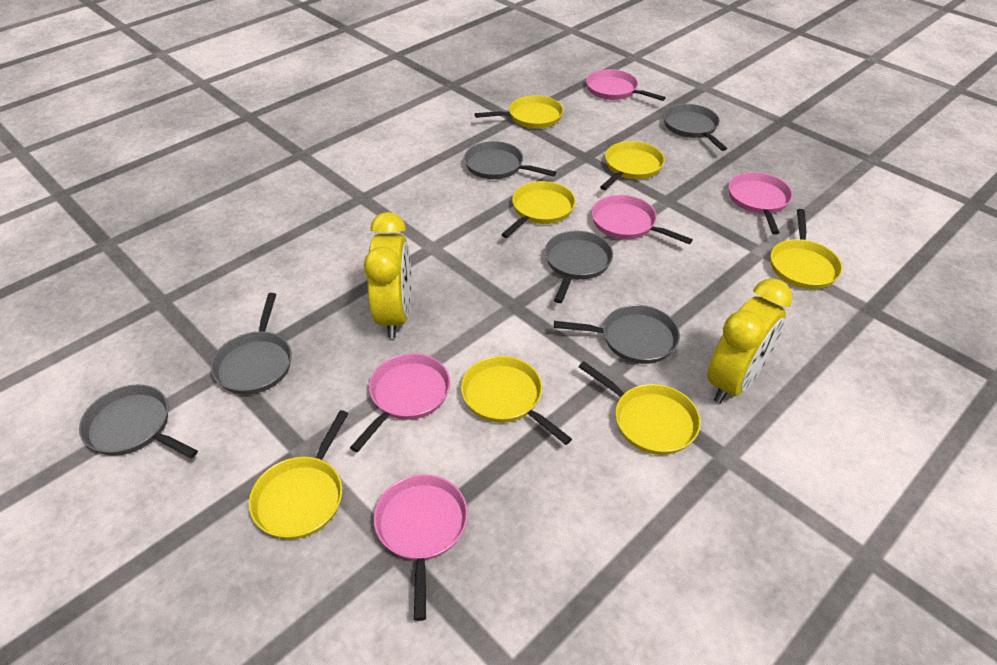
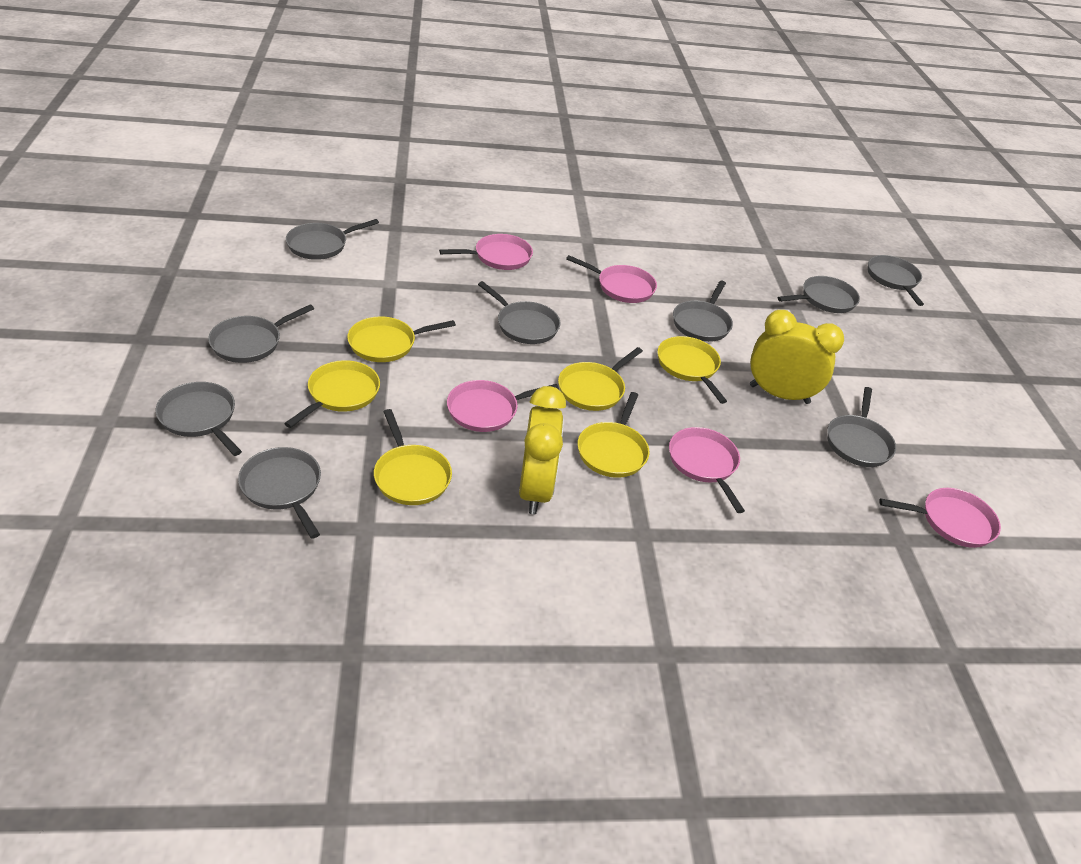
grey pan: 6 -> 9
yellow pan: 7 -> 6

